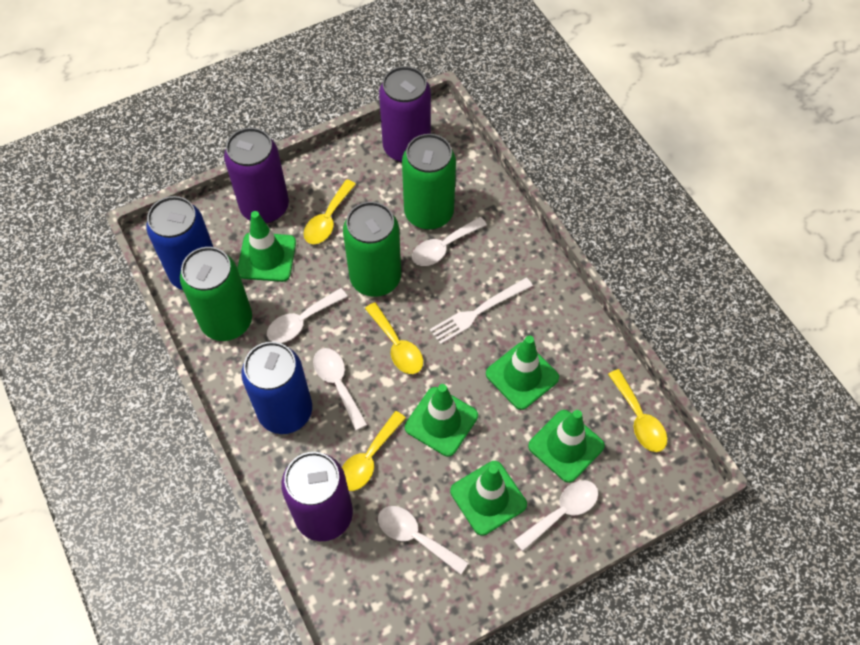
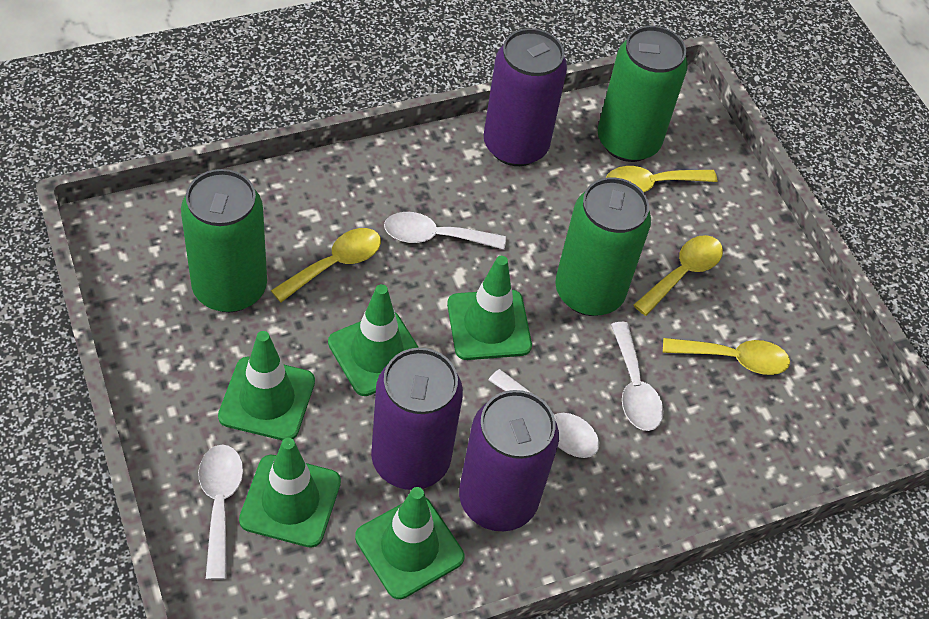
blue can: 2 -> 0
white fork: 1 -> 0
white spoon: 5 -> 4

